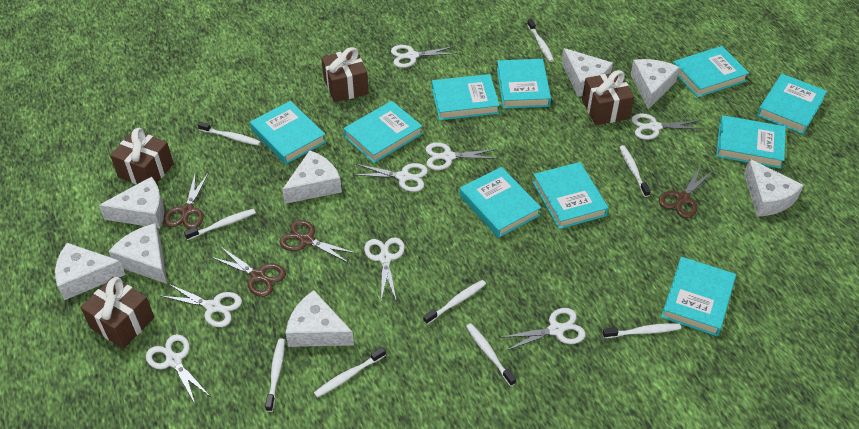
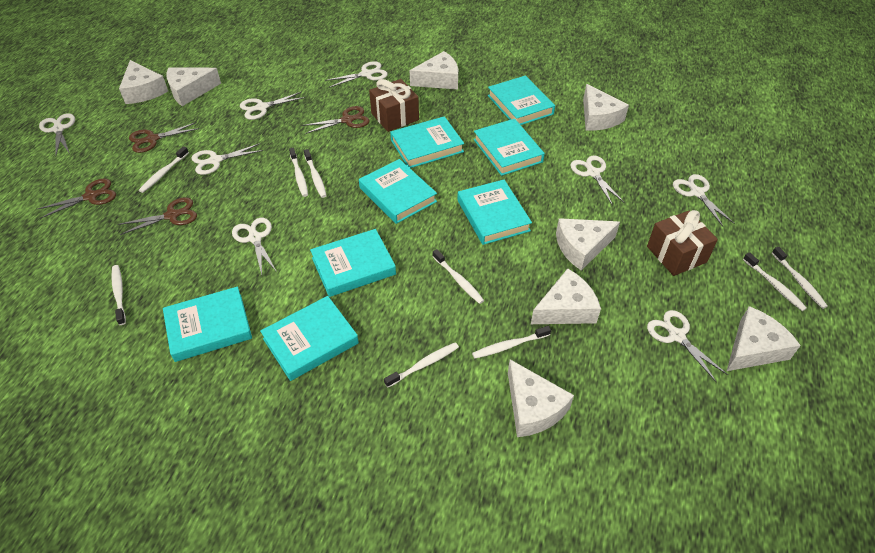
brown gift: 4 -> 2
turquoise book: 10 -> 8

